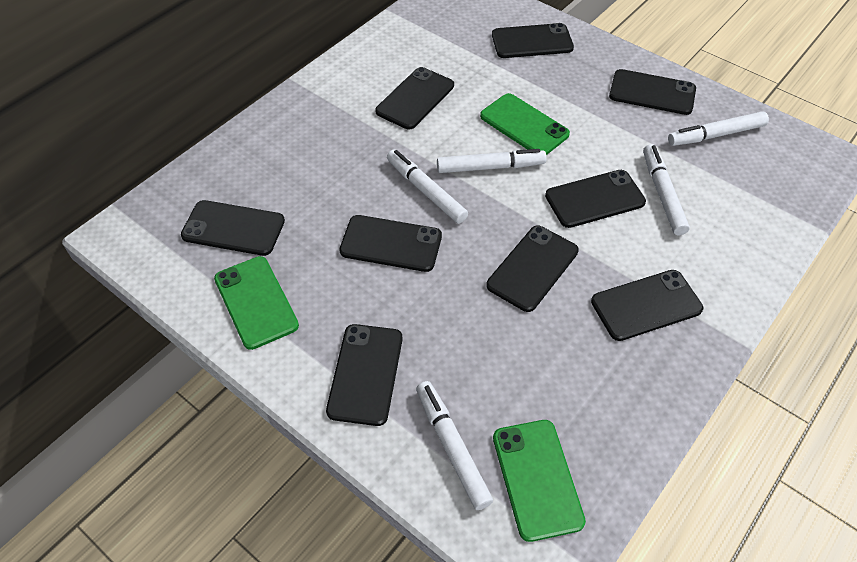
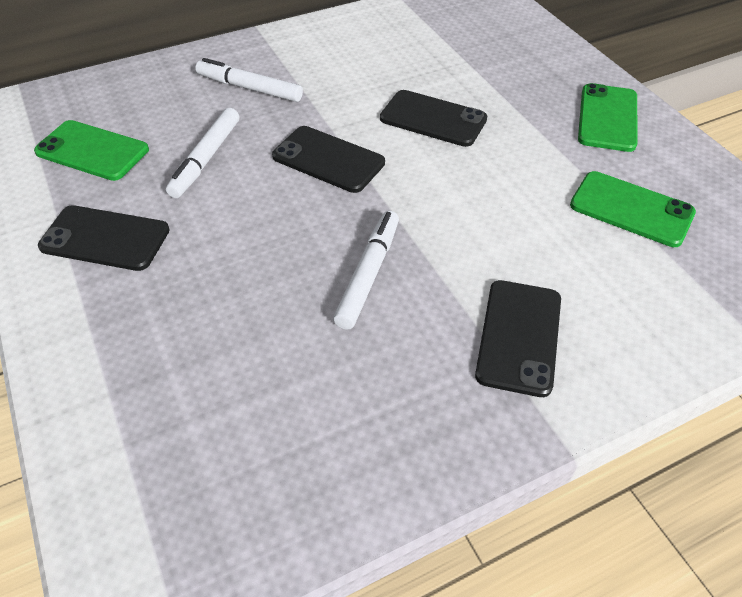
black phone: 9 -> 4
white marker: 5 -> 3

